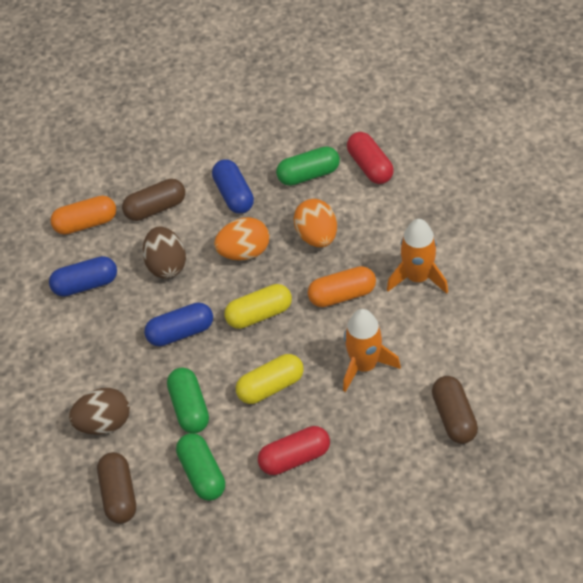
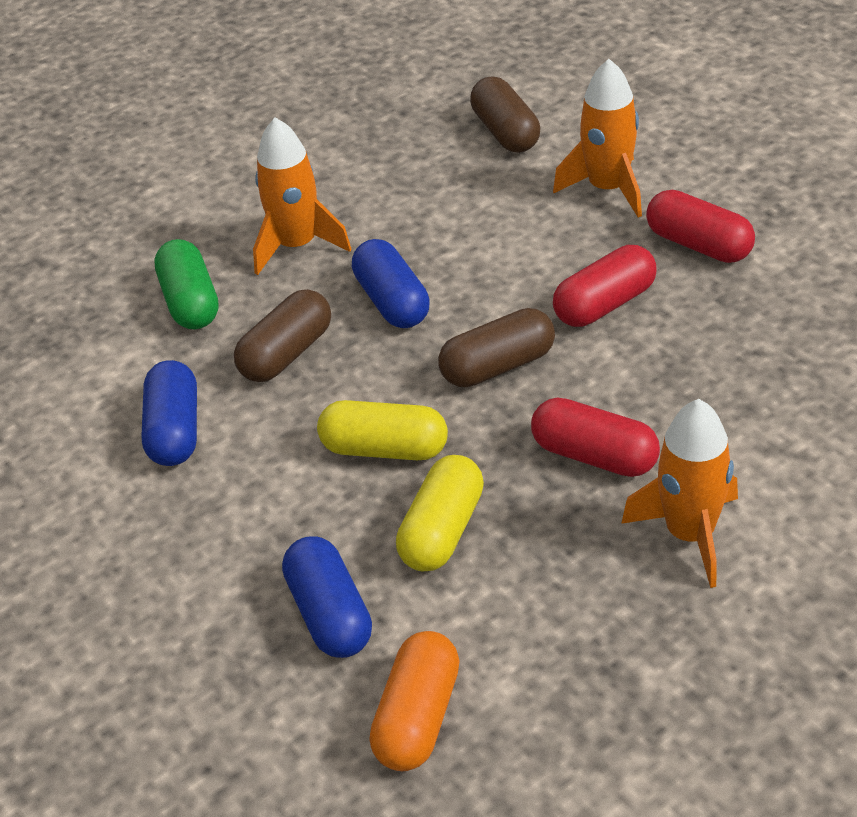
brown egg: 2 -> 0
green capsule: 3 -> 1
orange capsule: 2 -> 1
orange egg: 2 -> 0
orange rocket: 2 -> 3
red capsule: 2 -> 3

